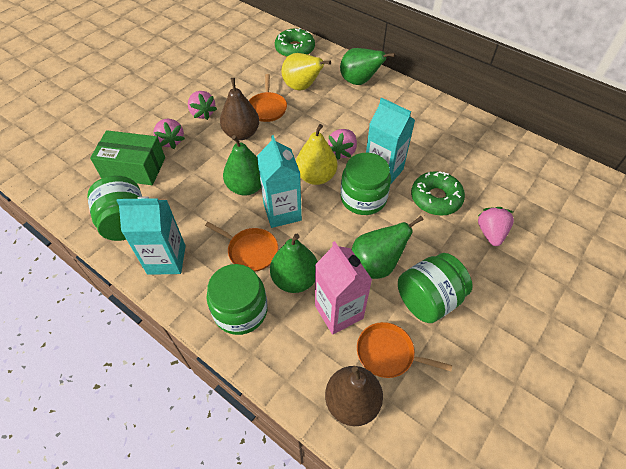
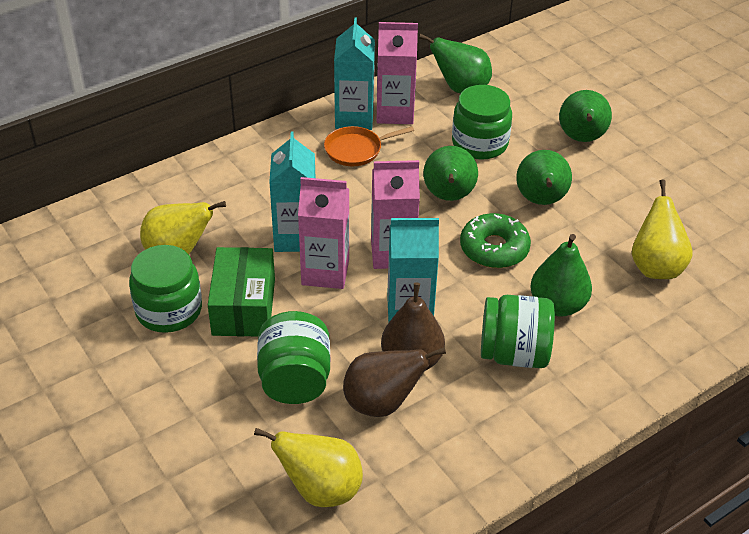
green donut: 2 -> 1
green pear: 4 -> 5
orange pan: 3 -> 1
pink carton: 1 -> 3
pink strawberry: 4 -> 0
yellow pear: 2 -> 3

